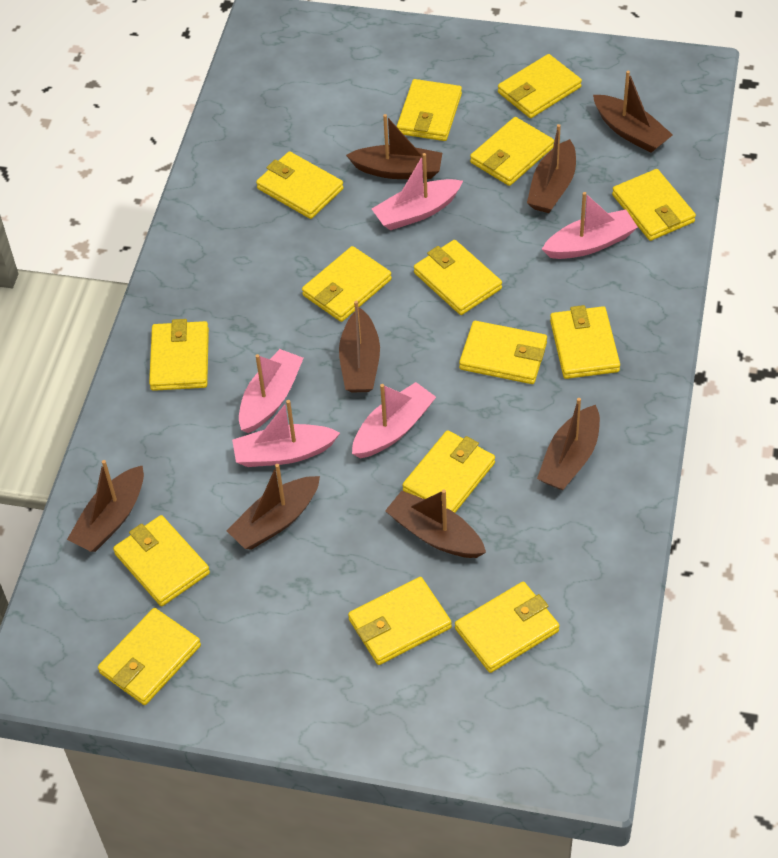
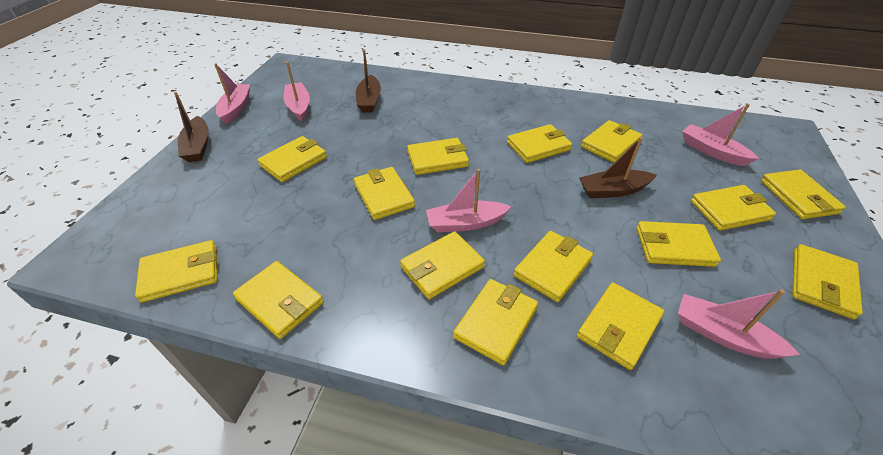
brown boat: 8 -> 3

